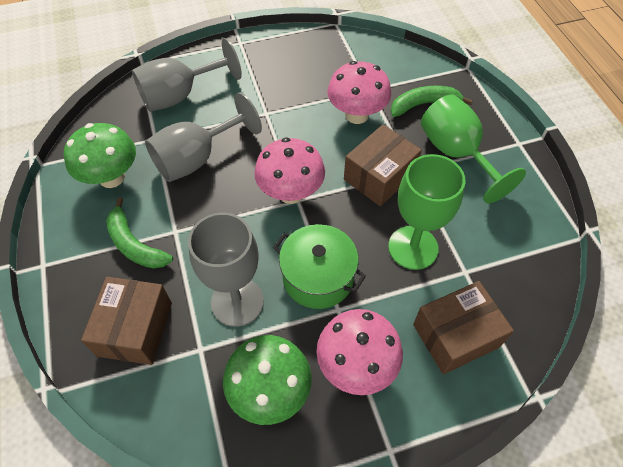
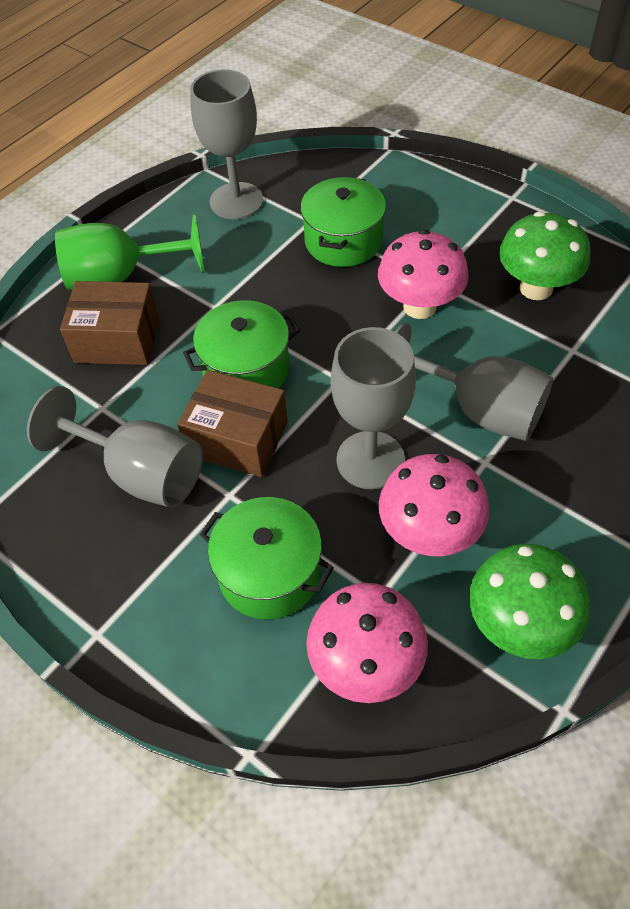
brown box: 3 -> 2
green banana: 2 -> 0
green goblet: 2 -> 1
green pot: 1 -> 3
grey goblet: 3 -> 4

